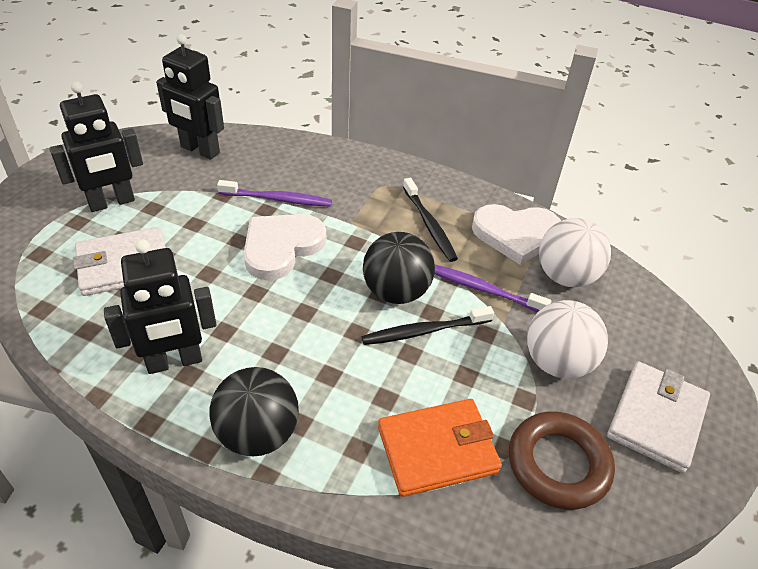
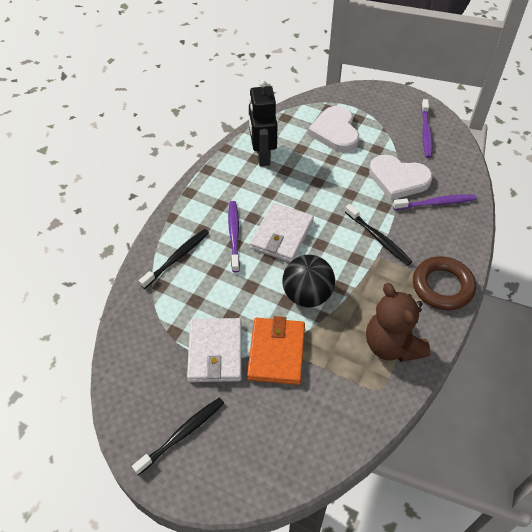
black ball: 2 -> 1
black robot: 3 -> 1
black toothbrush: 2 -> 3
brown teddy bear: 0 -> 1
purple toothbrush: 2 -> 3
white ball: 2 -> 0

